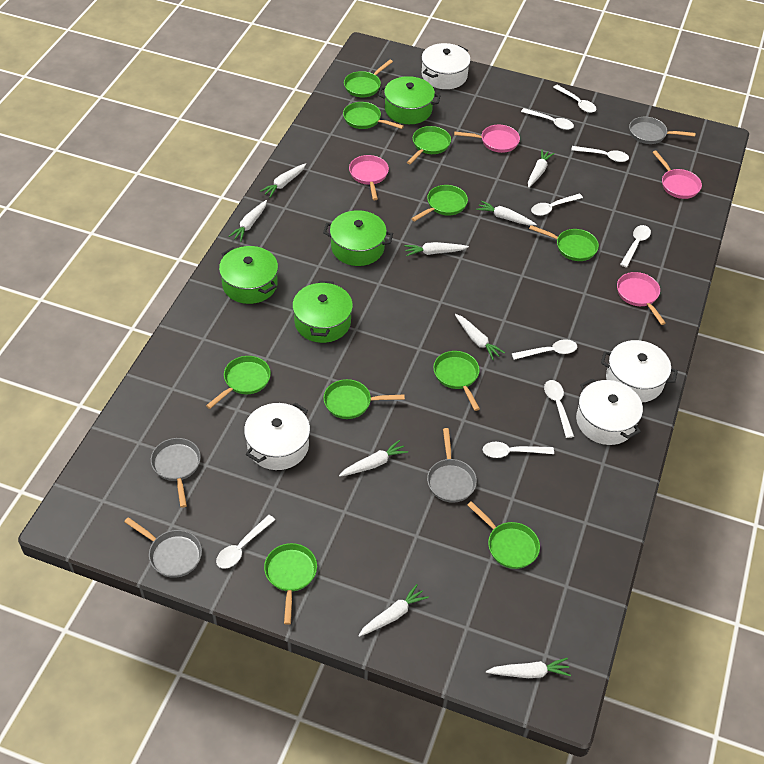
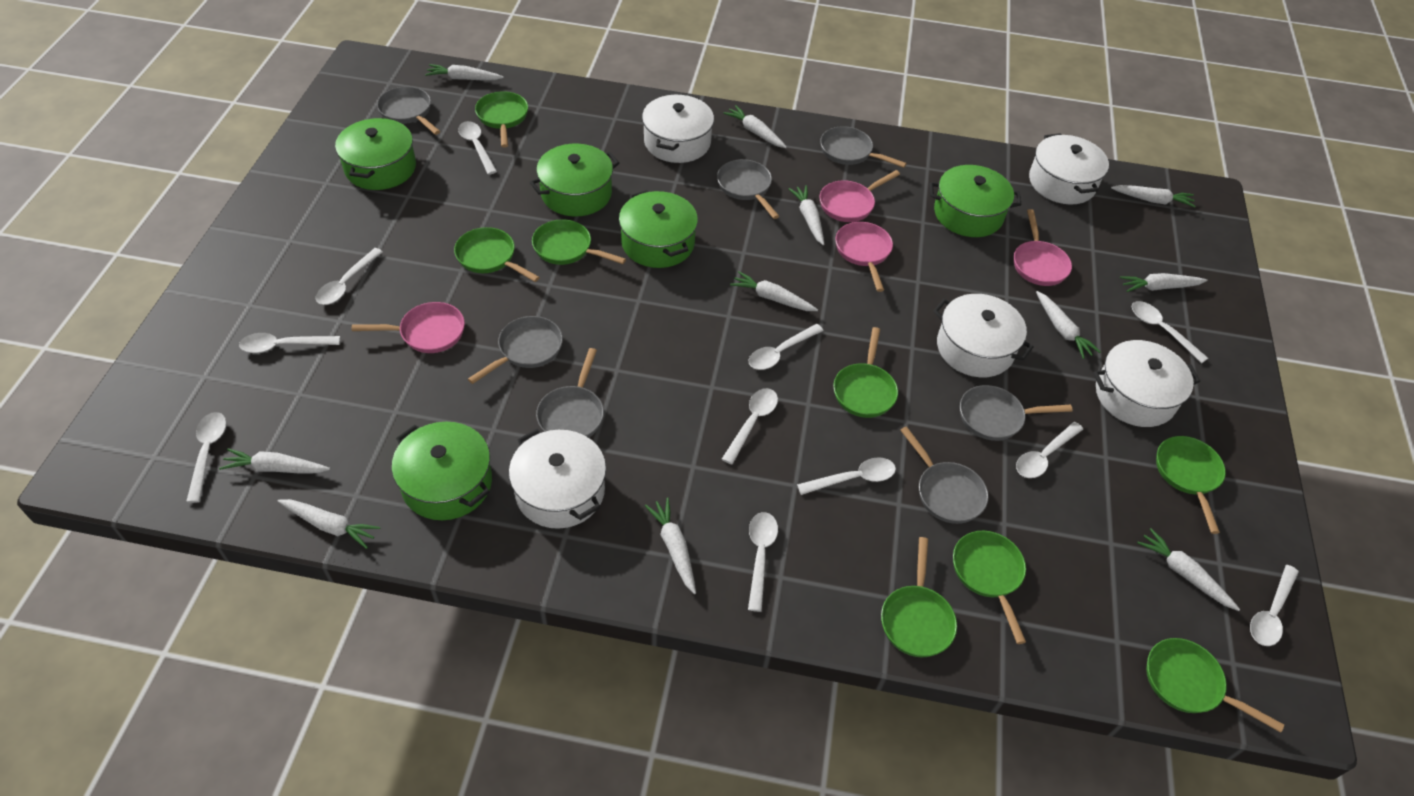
green pan: 10 -> 8
green pot: 4 -> 5
grey pan: 4 -> 7
white carrot: 9 -> 11
white pot: 4 -> 5
white spoon: 9 -> 11

